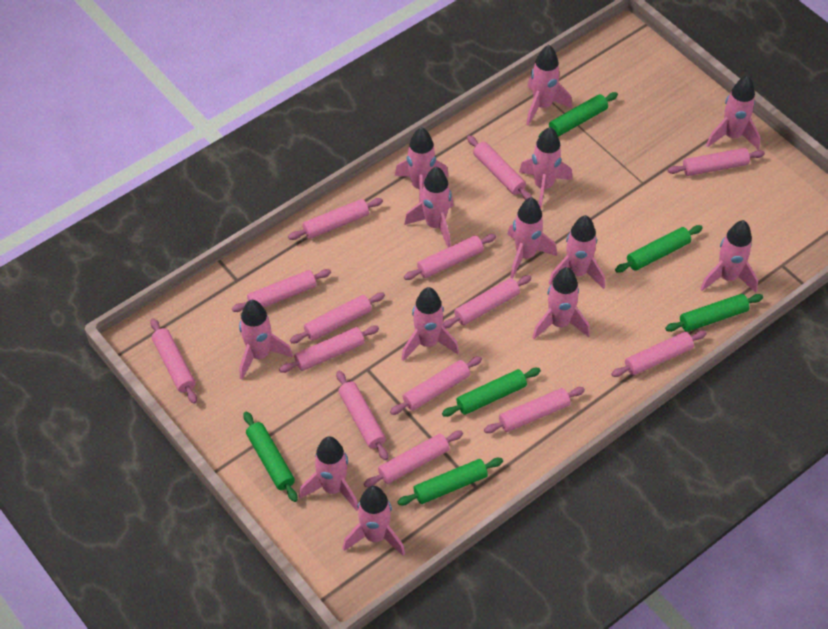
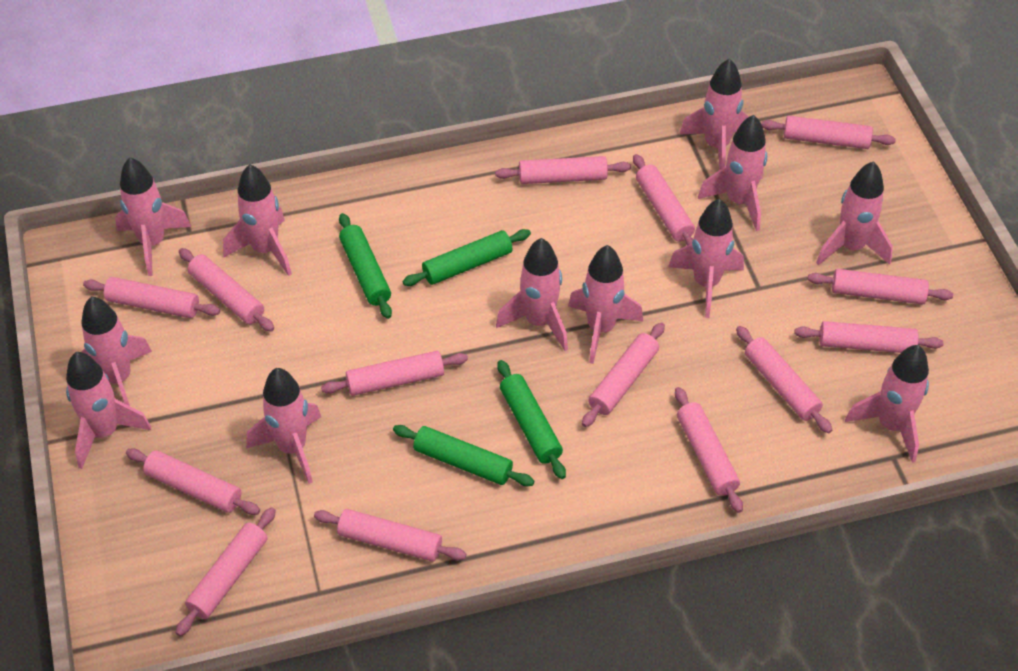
green rolling pin: 6 -> 4
pink rocket: 13 -> 12

